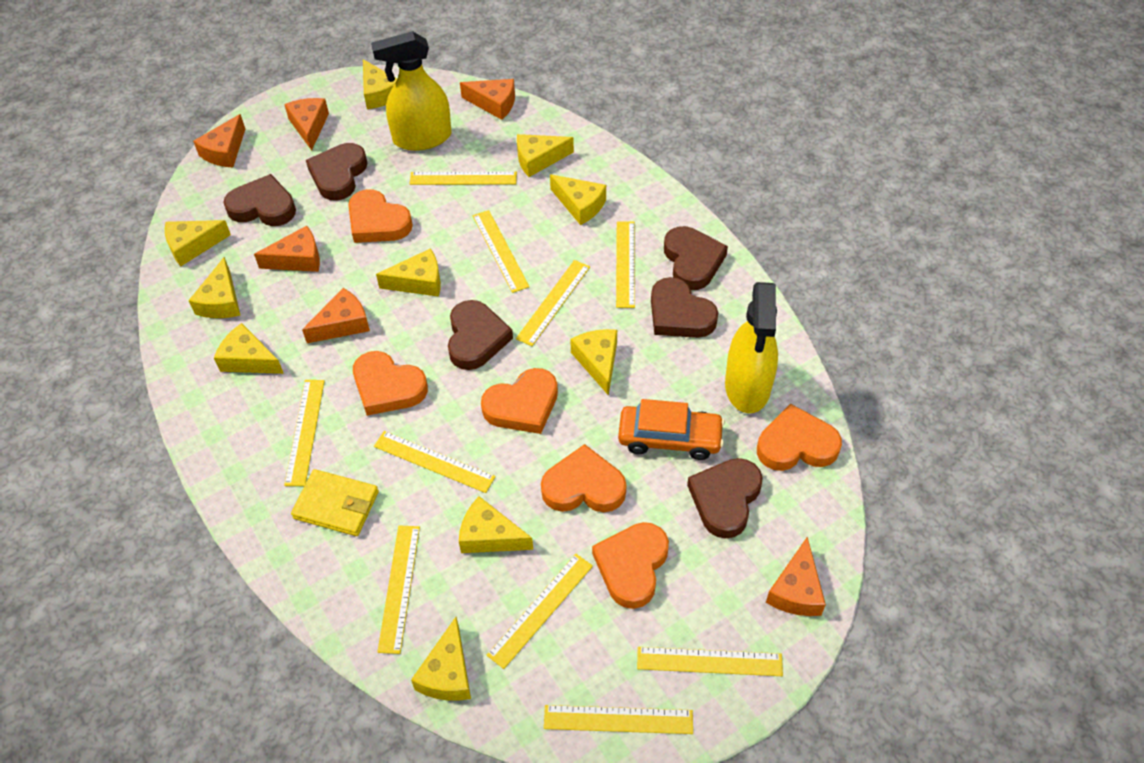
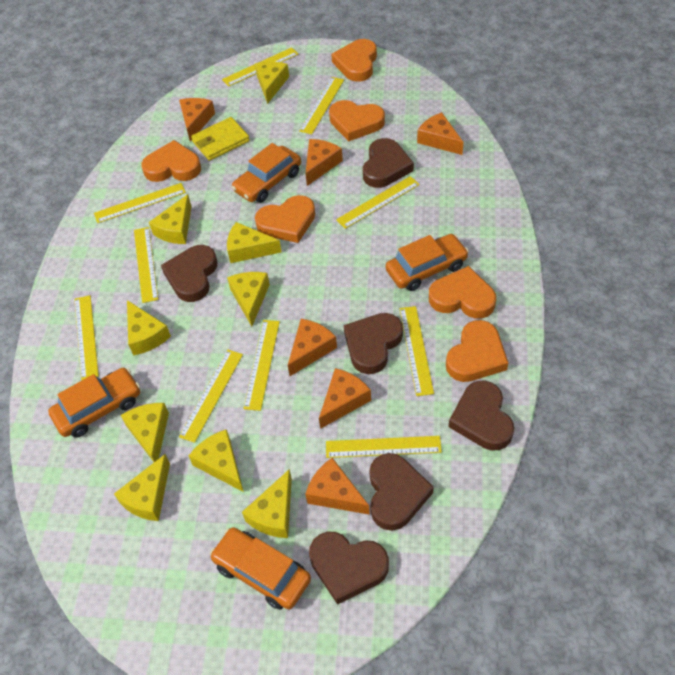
orange car: 1 -> 4
yellow cheese: 10 -> 9
yellow spray bottle: 2 -> 0

